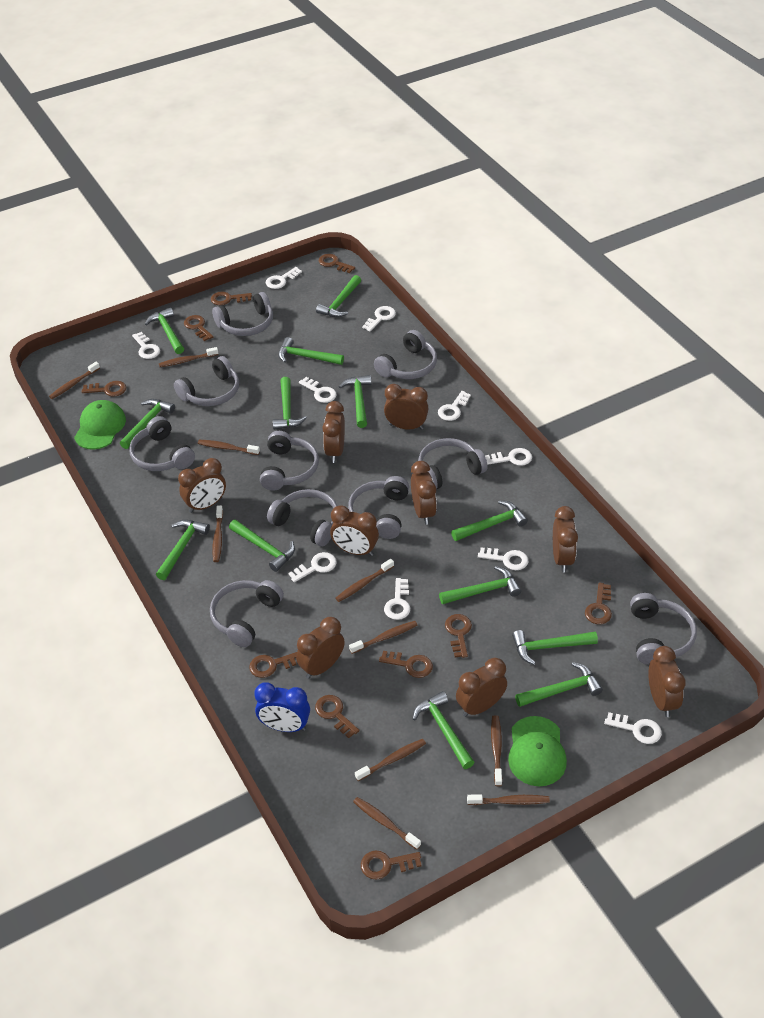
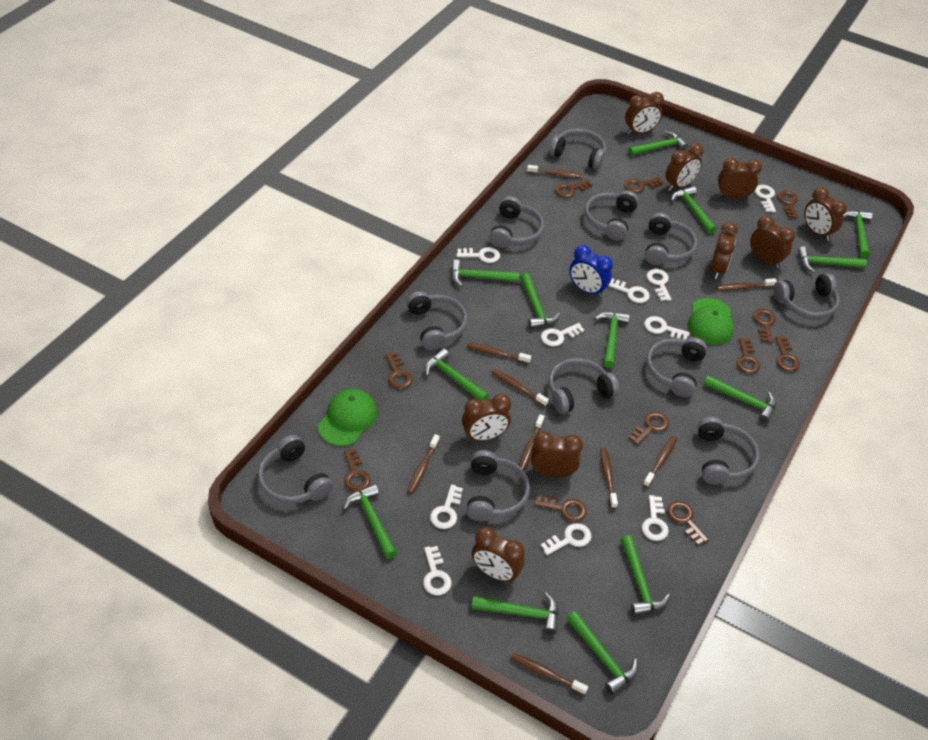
brown key: 10 -> 11
brown toothbrush: 10 -> 9
grey headphones: 10 -> 11

